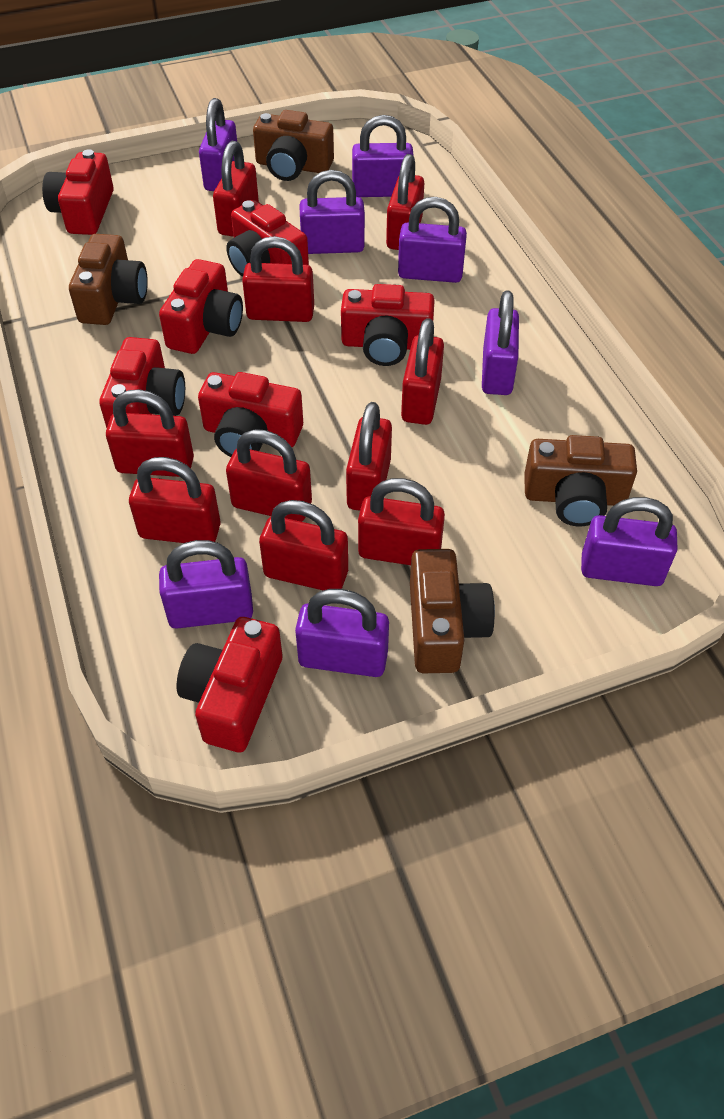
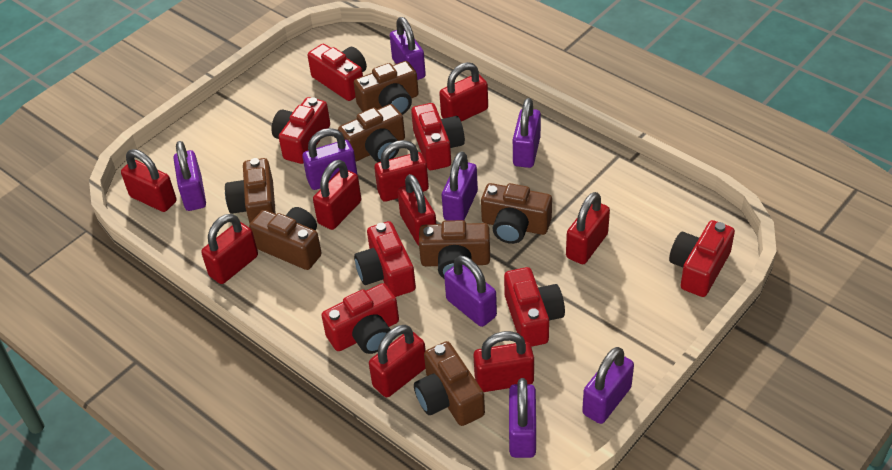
brown camera: 4 -> 7
red padlock: 10 -> 9

